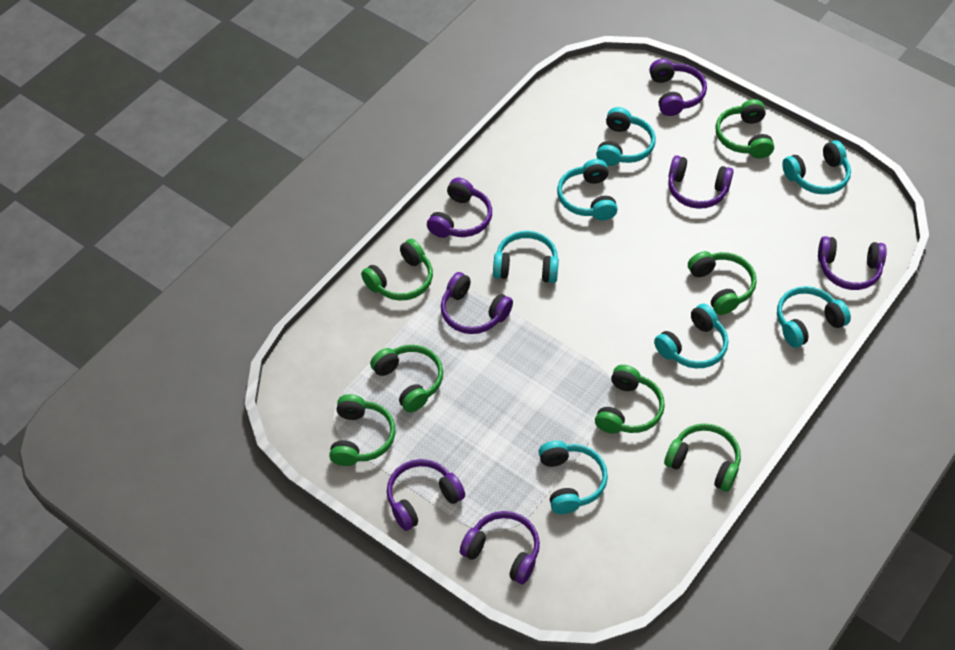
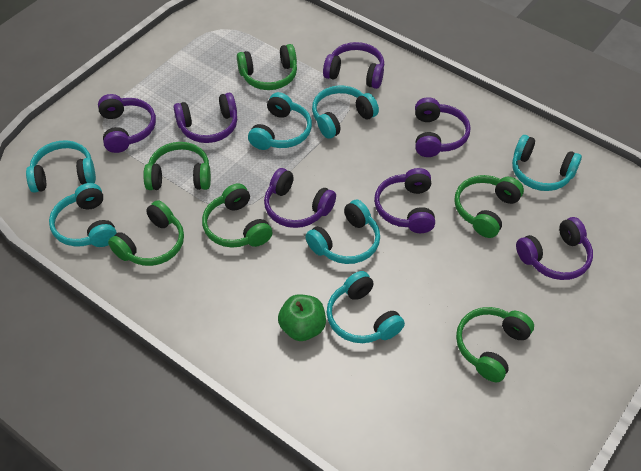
green apple: 0 -> 1
green headphones: 7 -> 6

